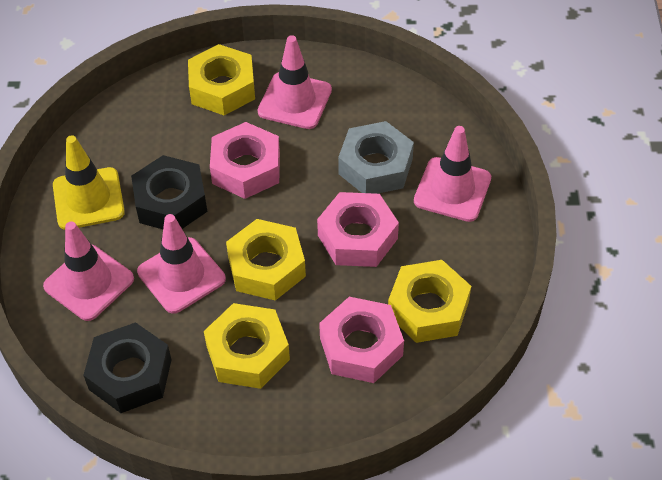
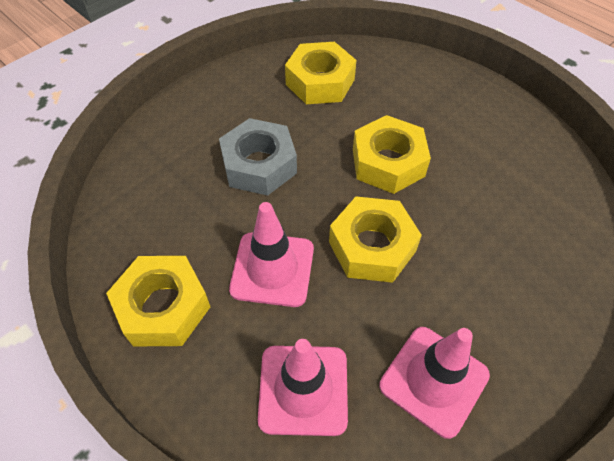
black nut: 2 -> 0
pink nut: 3 -> 0
pink traffic cone: 4 -> 3
yellow traffic cone: 1 -> 0

